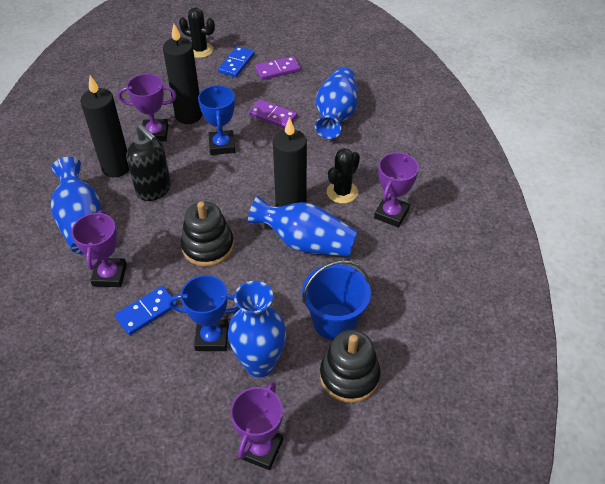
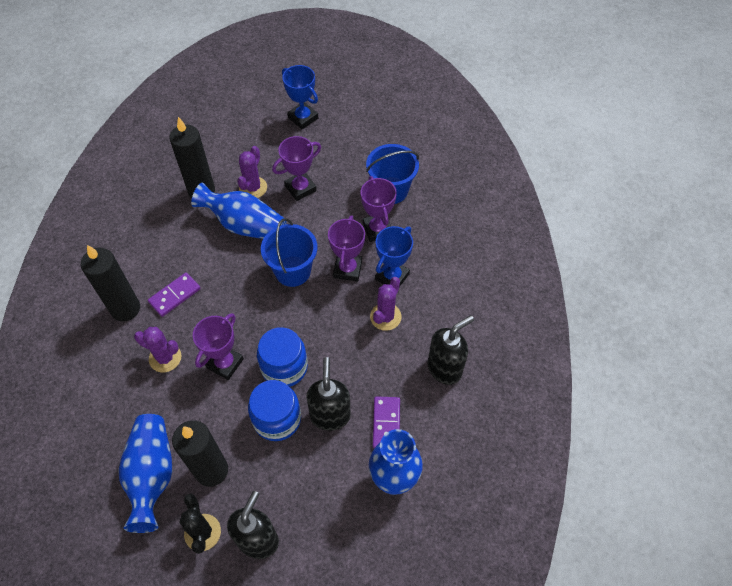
black cactus: 2 -> 1
black soap dispenser: 1 -> 3
black stacking toy: 2 -> 0
blue bucket: 1 -> 2
blue domino: 2 -> 0
blue jar: 0 -> 2
blue vase: 4 -> 3
purple cactus: 0 -> 3

